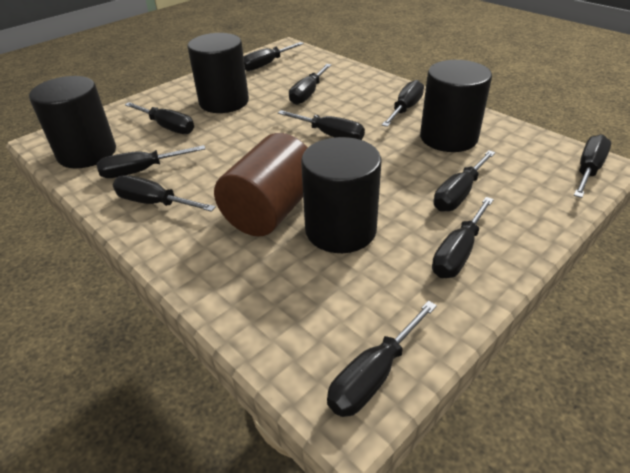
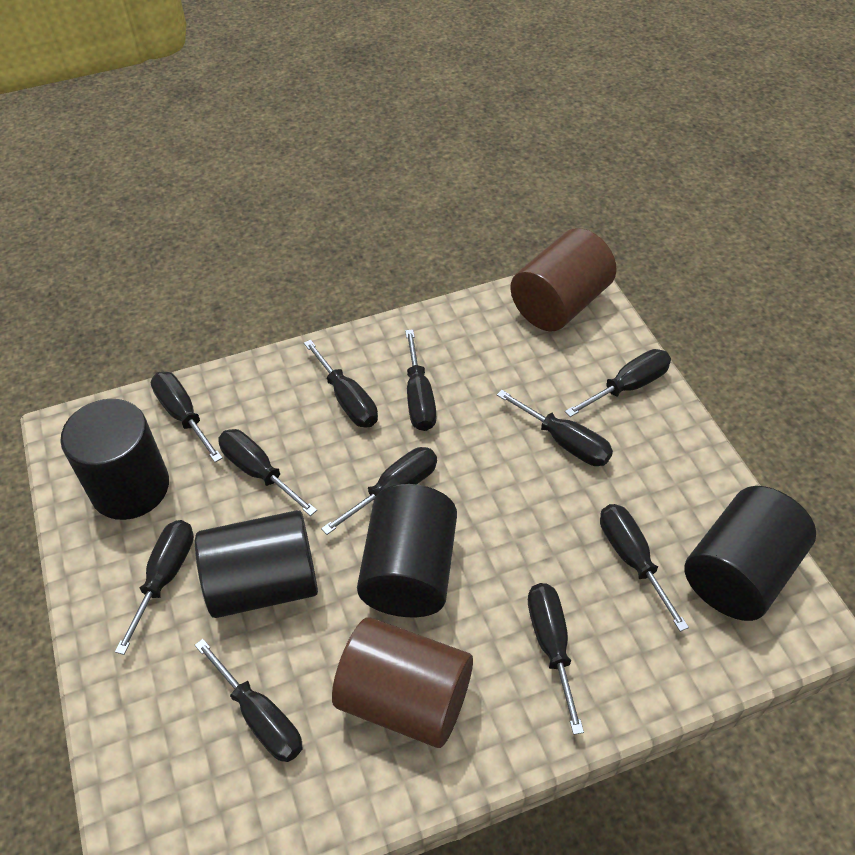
brown cylinder: 1 -> 2

